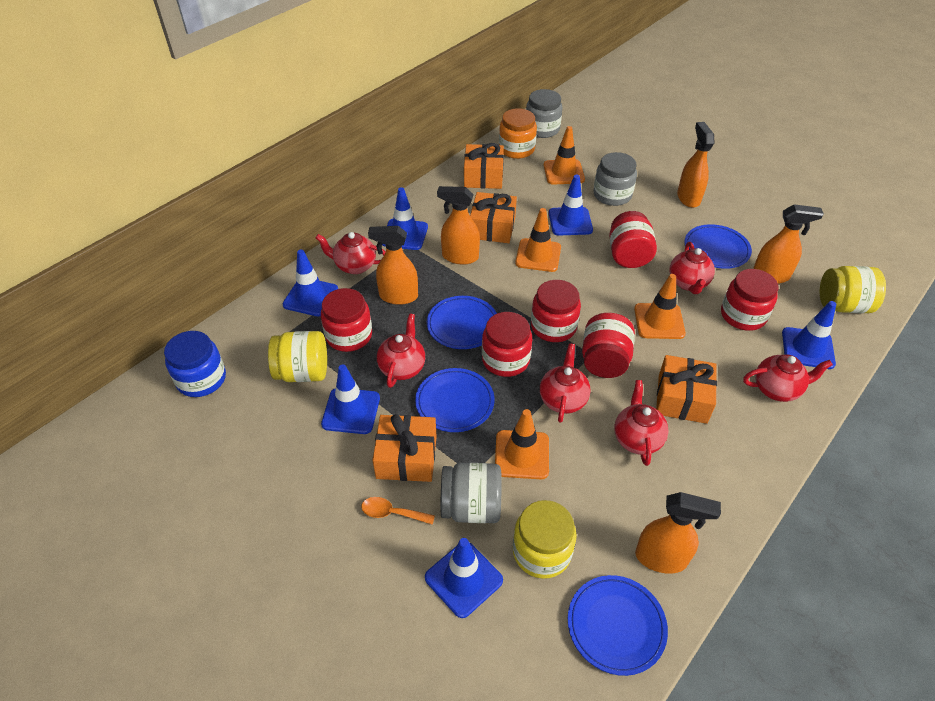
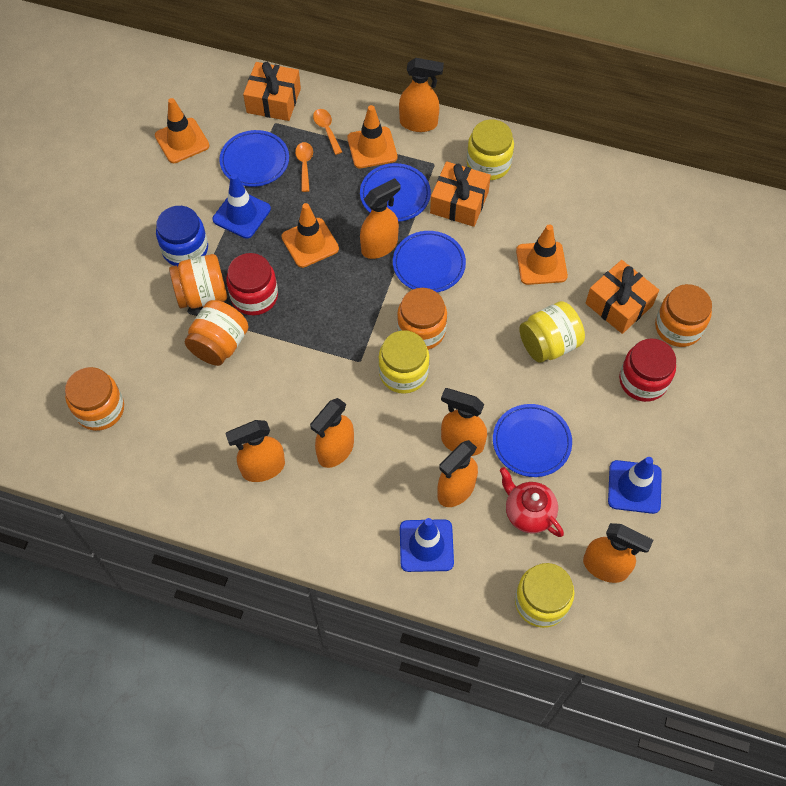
blue traffic cone: 6 -> 3
grey jar: 3 -> 0
orange gift: 4 -> 3
orange jar: 1 -> 5
orange spoon: 1 -> 2
orange spray bottle: 5 -> 7
red jar: 6 -> 2
red teapot: 6 -> 1
yellow jar: 3 -> 4

